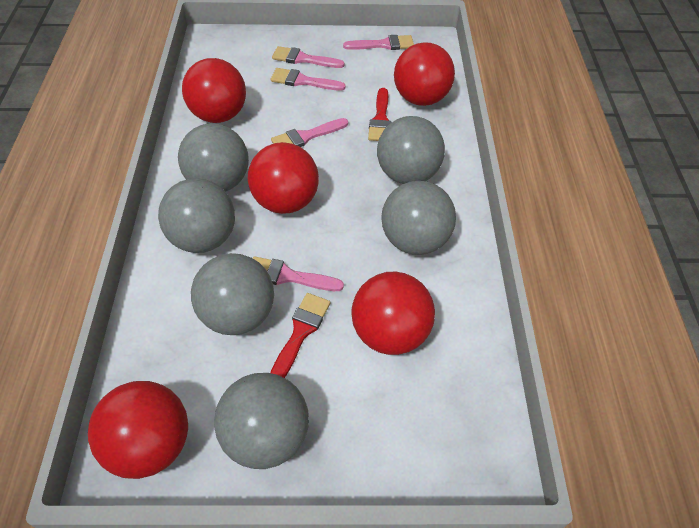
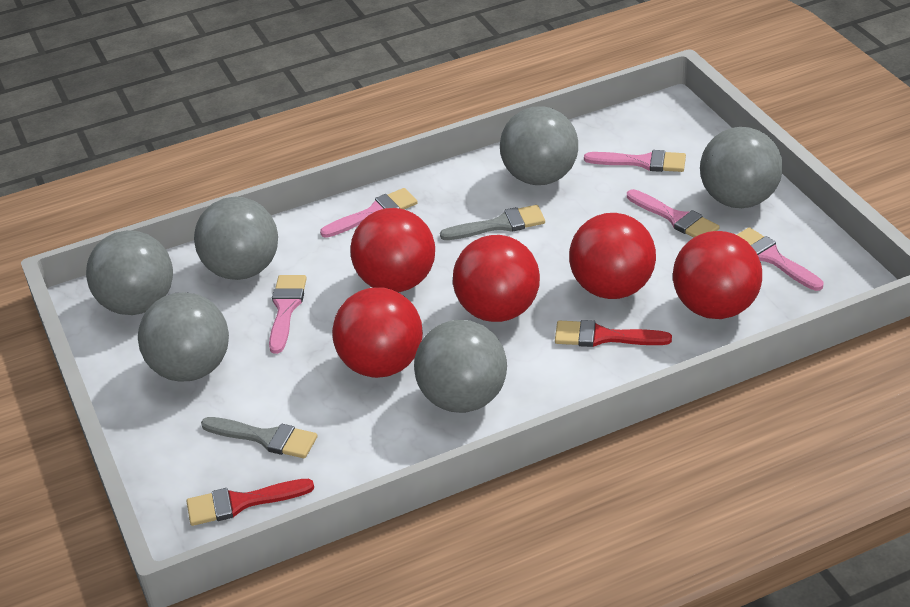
grey brush: 0 -> 2

